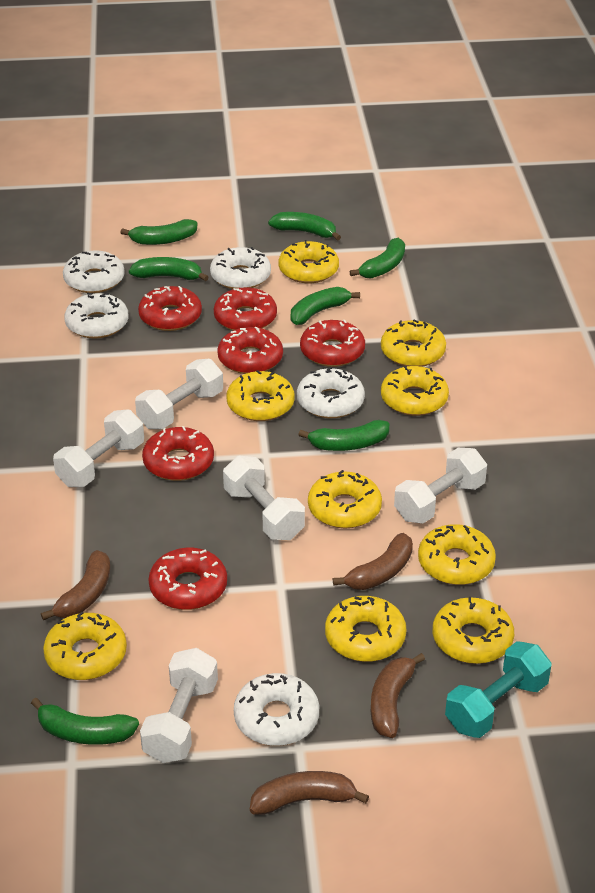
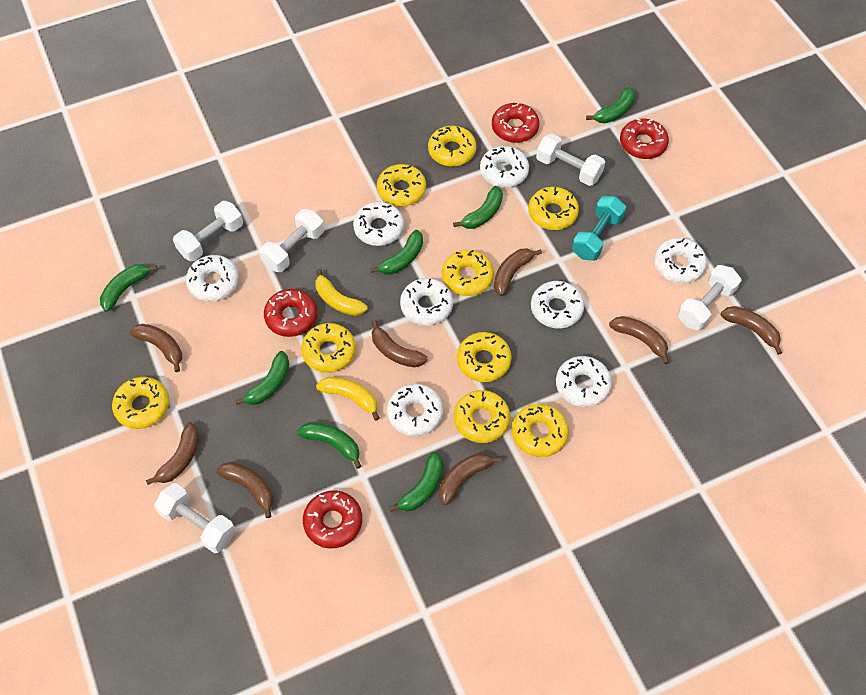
brown banana: 4 -> 8
red donut: 6 -> 4
white donut: 5 -> 8
yellow banana: 0 -> 2

